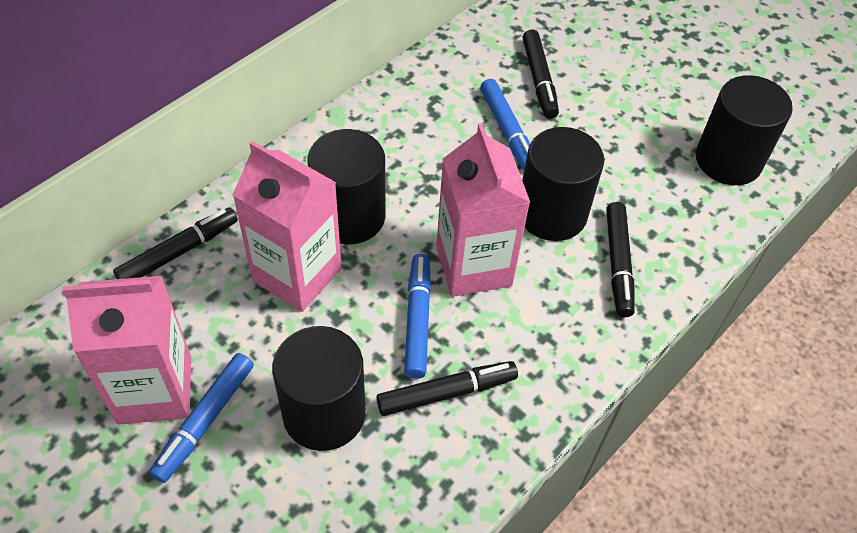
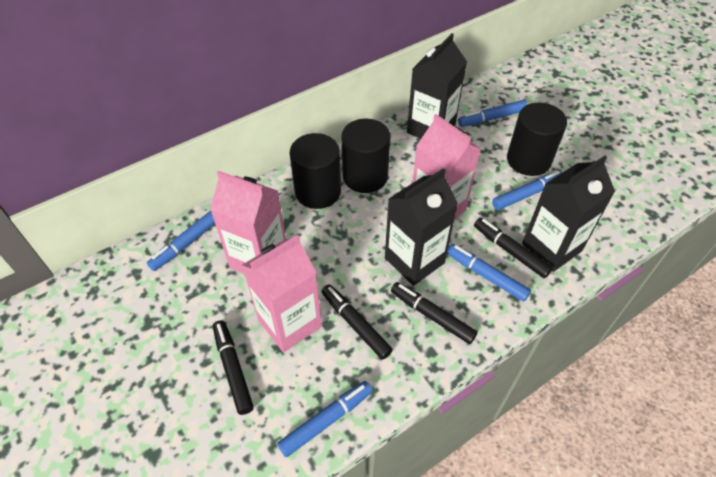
black carton: 0 -> 3
black cylinder: 4 -> 3
blue marker: 3 -> 5

